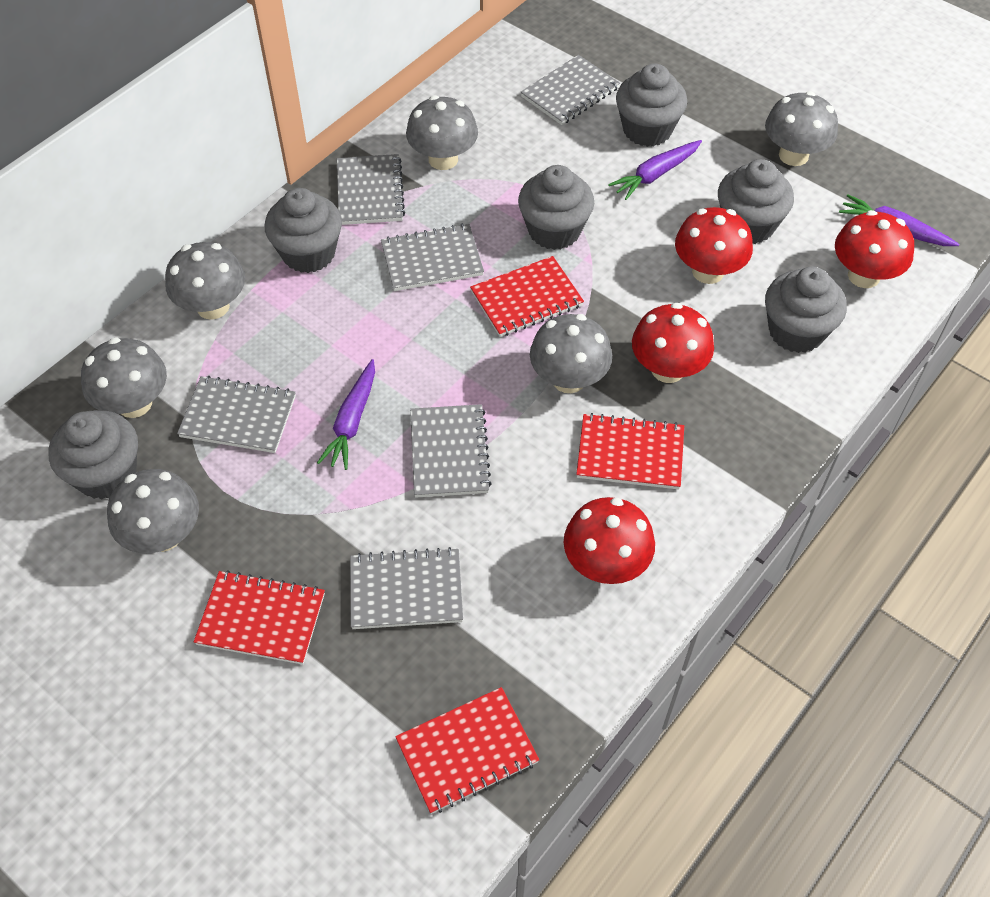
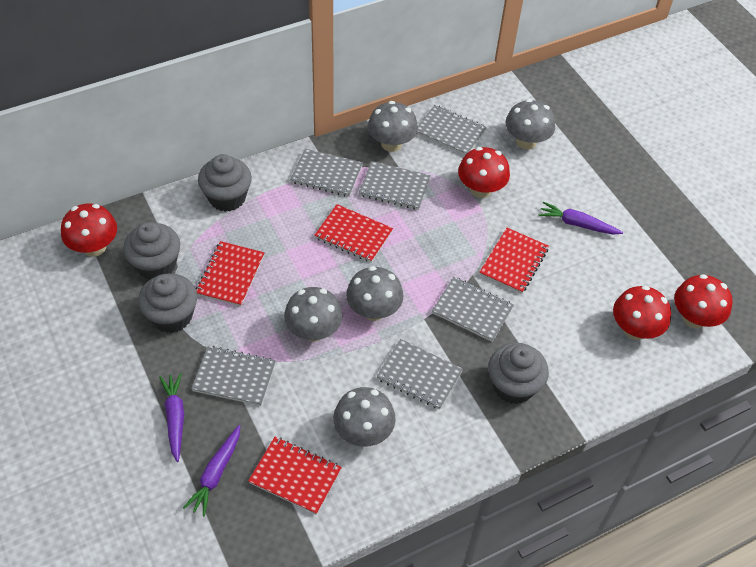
grey cupcake: 6 -> 4
grey mushroom: 6 -> 5

